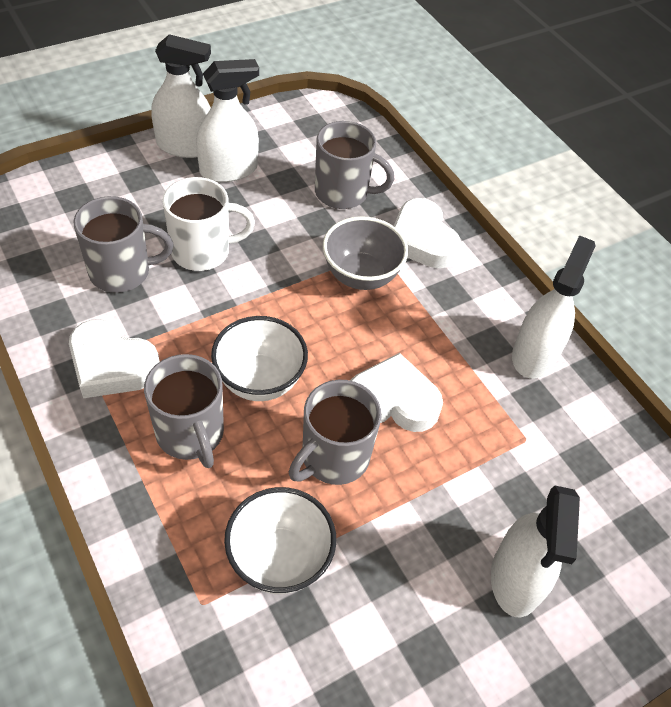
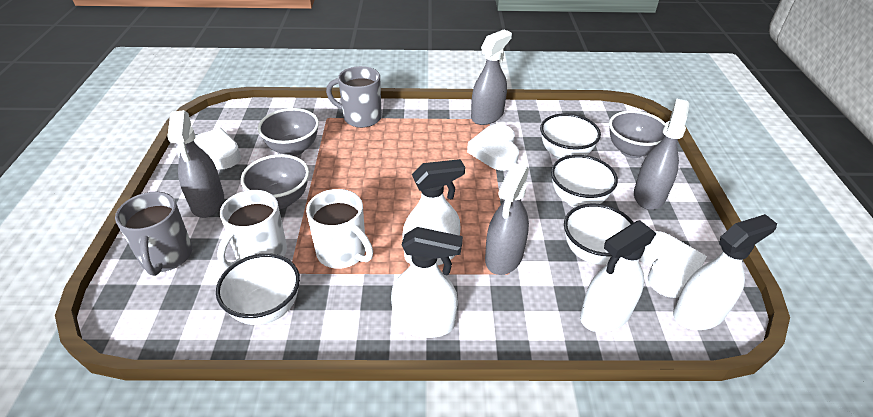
grey bowl: 1 -> 3
grey mug: 4 -> 2
grey spray bottle: 0 -> 4
white bowl: 2 -> 4
white mug: 1 -> 2

